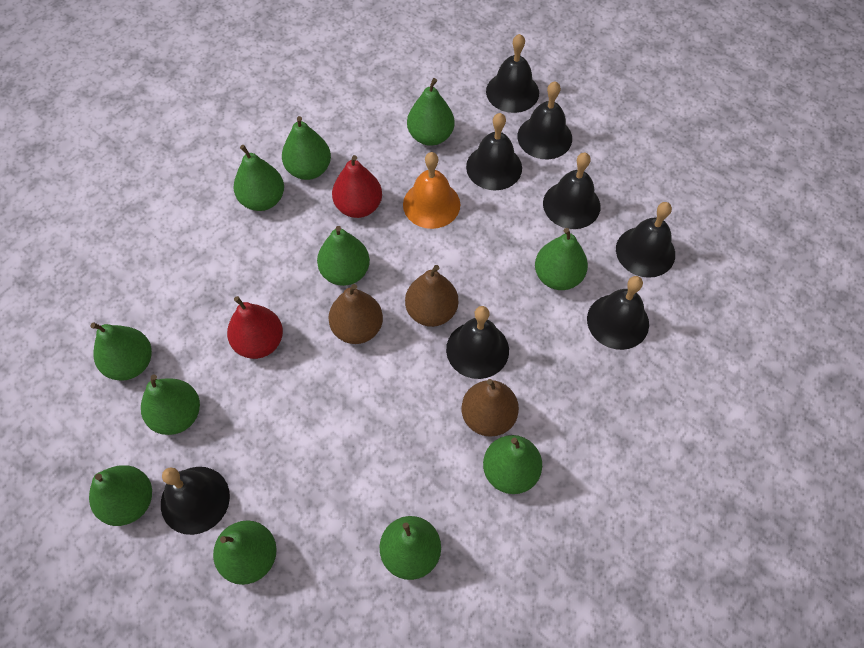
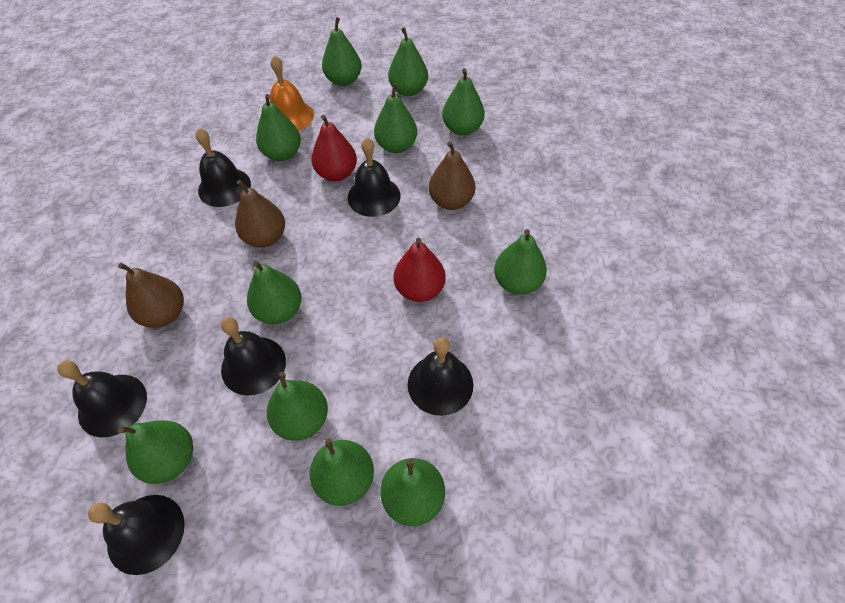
black bell: 8 -> 6

